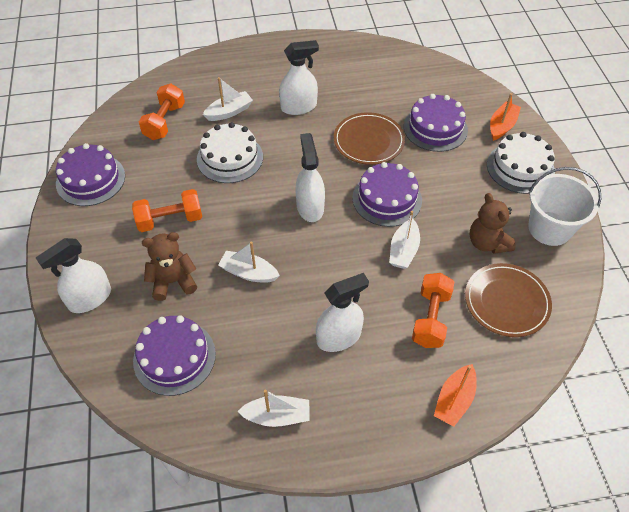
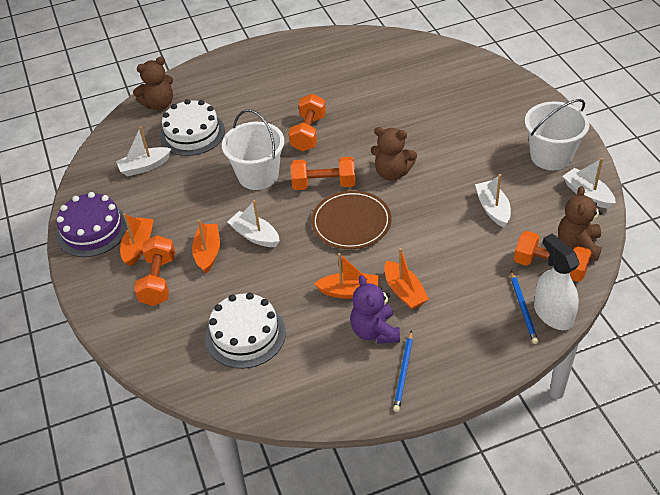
blue pencil: 0 -> 2
brown plate: 2 -> 1
brown teddy bear: 2 -> 3
orange boat: 2 -> 4
orange dumbbell: 3 -> 4
purple cake: 4 -> 1
purple teddy bear: 0 -> 1
white bucket: 1 -> 2
white spray bottle: 4 -> 1

